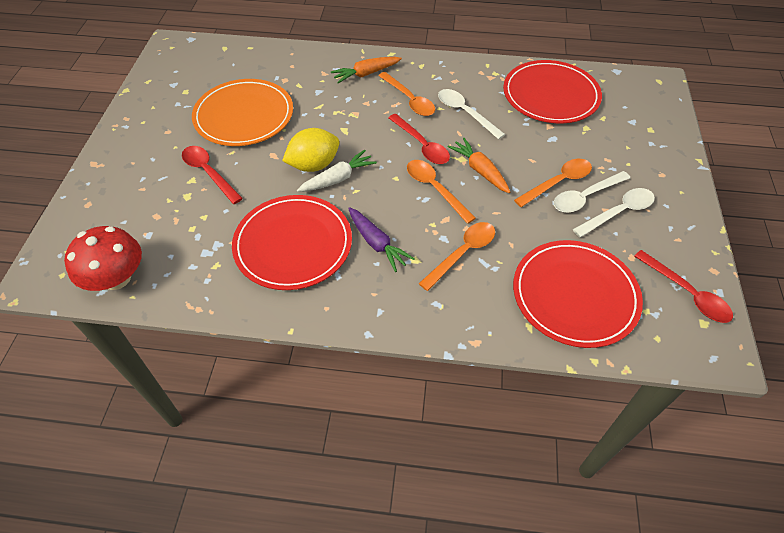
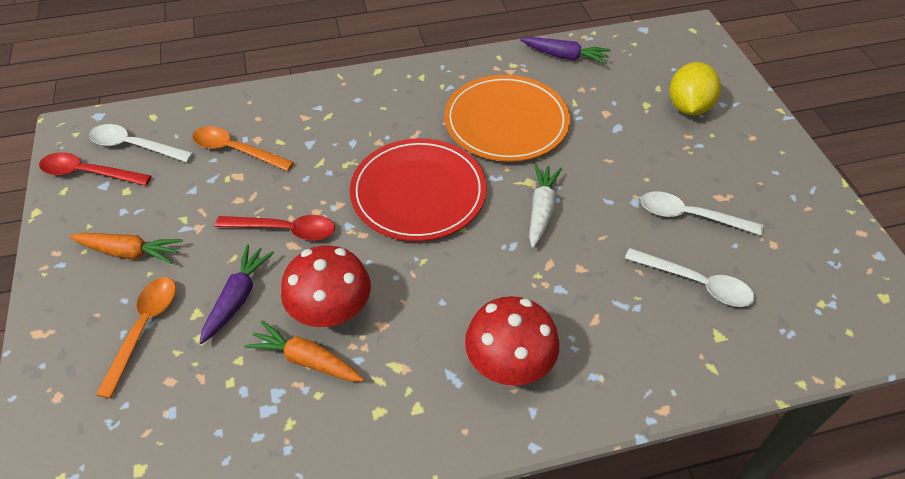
orange spoon: 4 -> 2
purple carrot: 1 -> 2
red mushroom: 1 -> 2
red plate: 3 -> 1
red spoon: 3 -> 2

